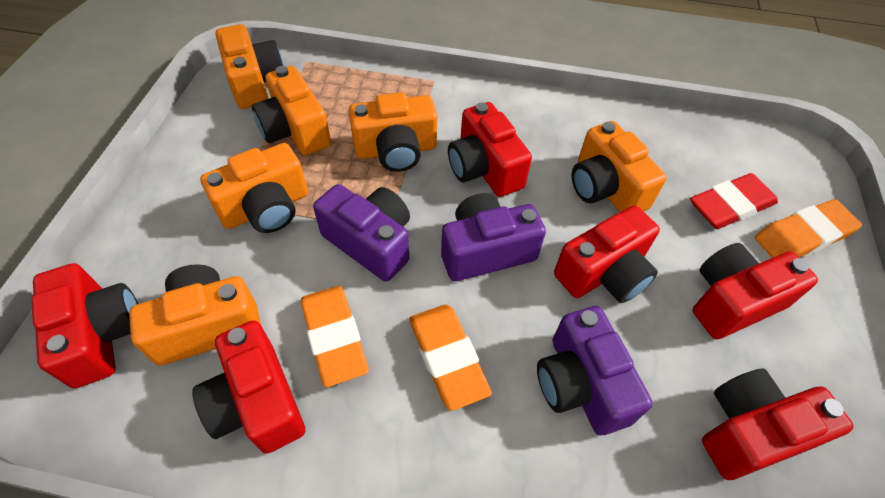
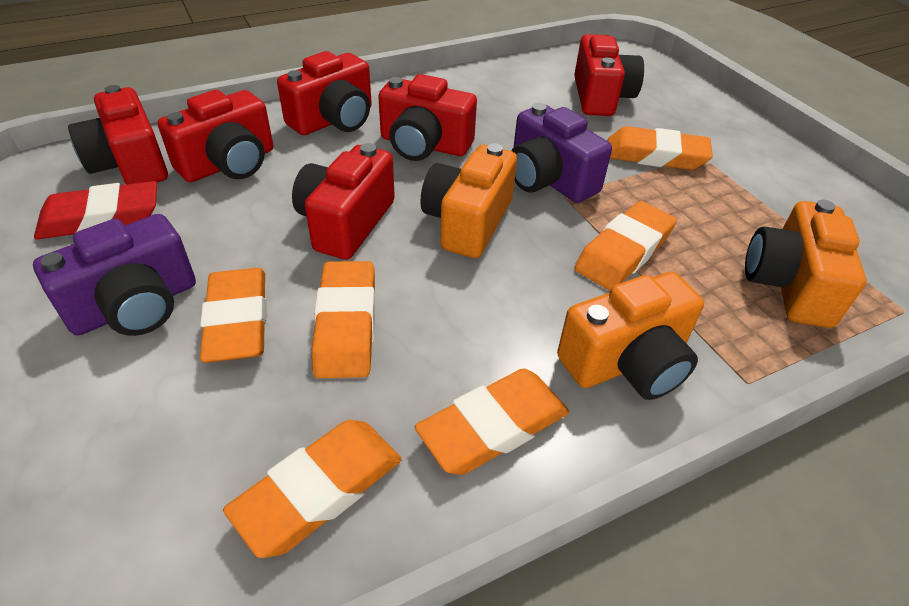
orange camera: 6 -> 3
orange eraser: 3 -> 6
purple camera: 3 -> 2

